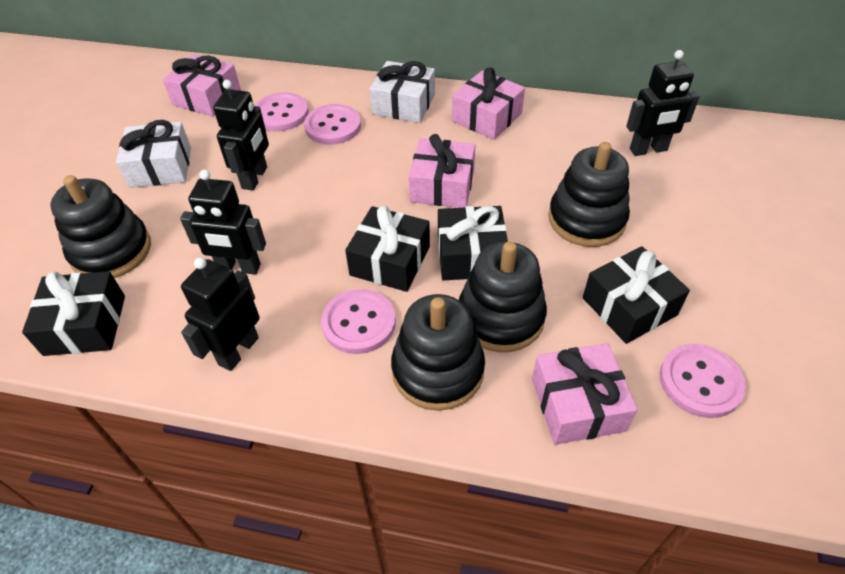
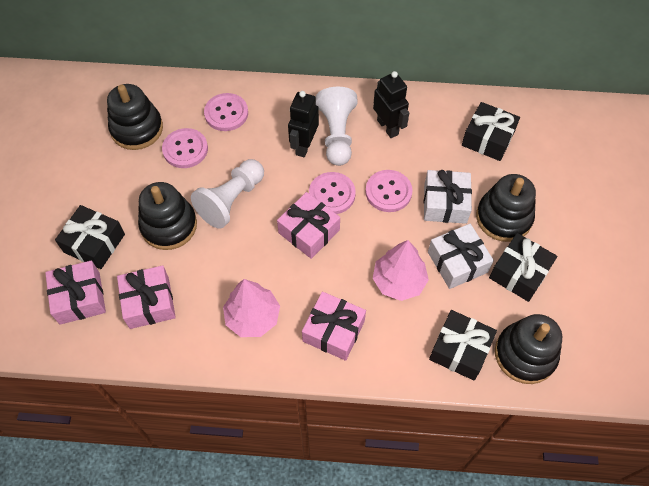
black robot: 4 -> 2
pink tree: 0 -> 2
white pawn: 0 -> 2

